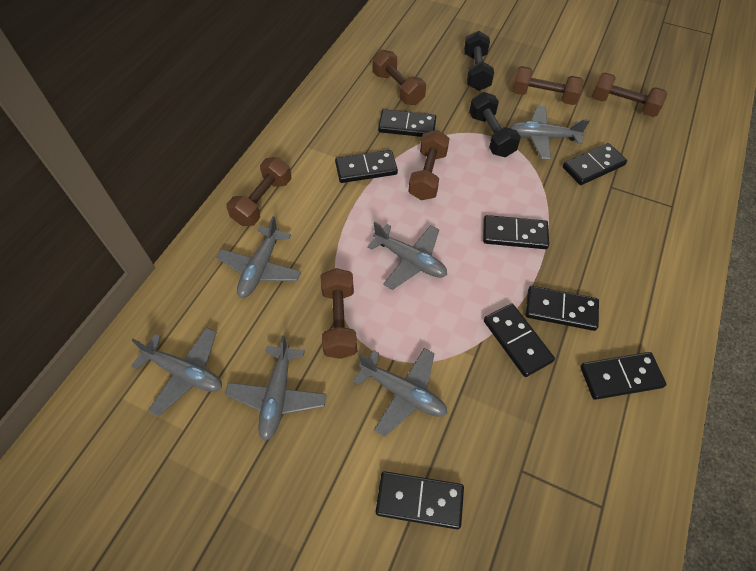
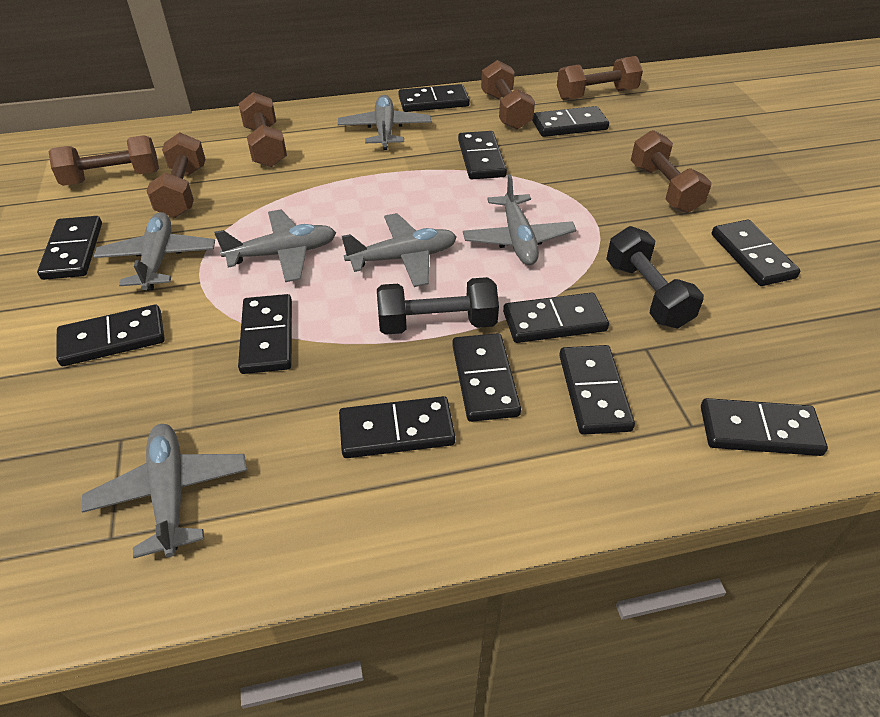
black domino: 8 -> 12

